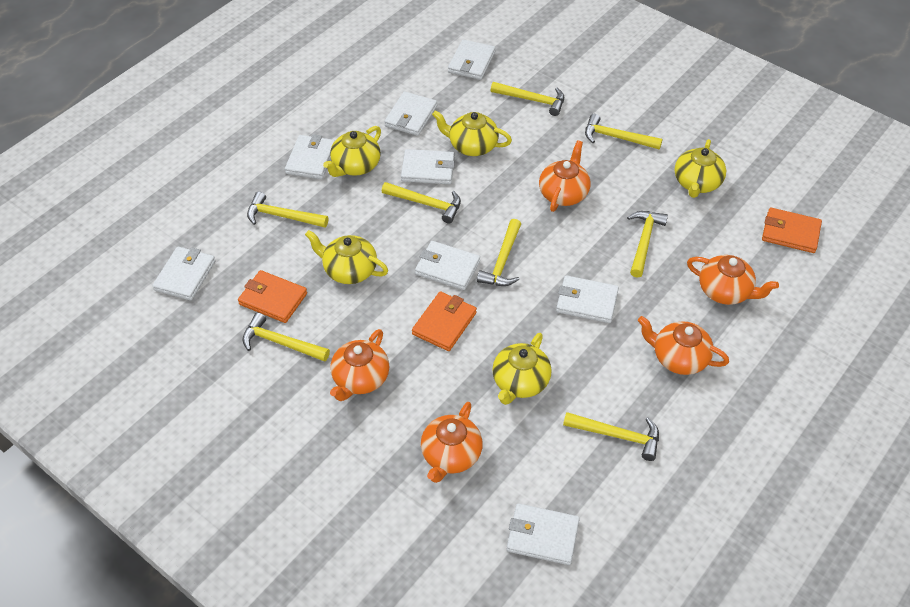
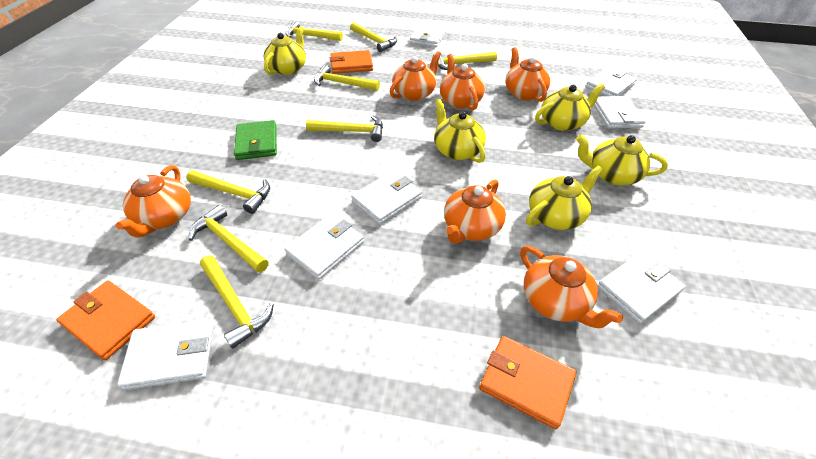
green wallet: 0 -> 1
orange teapot: 5 -> 6
white wallet: 8 -> 7

